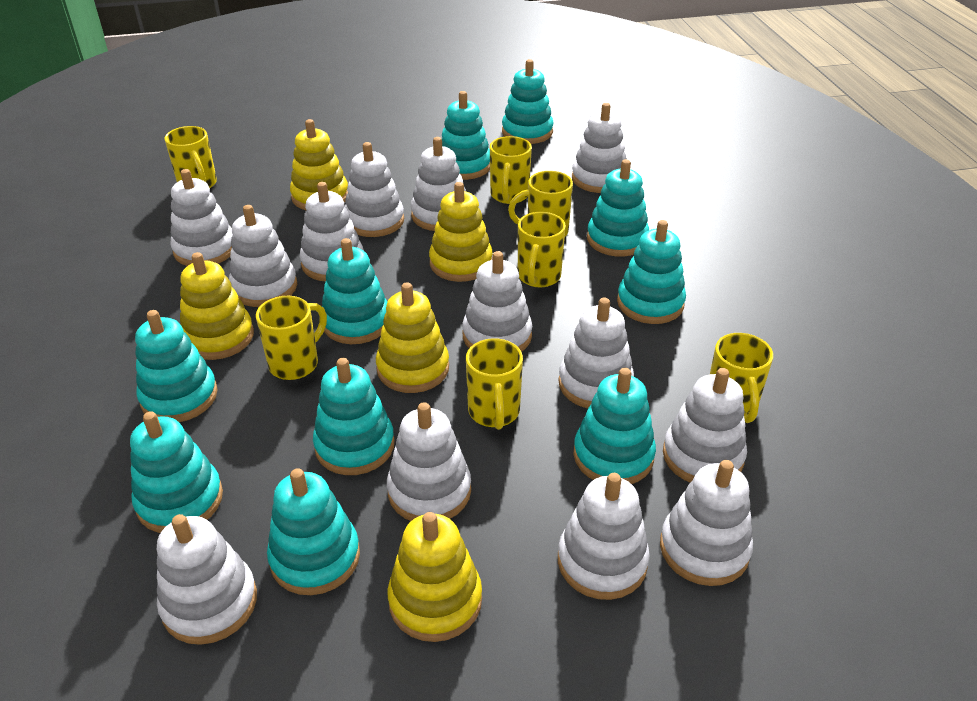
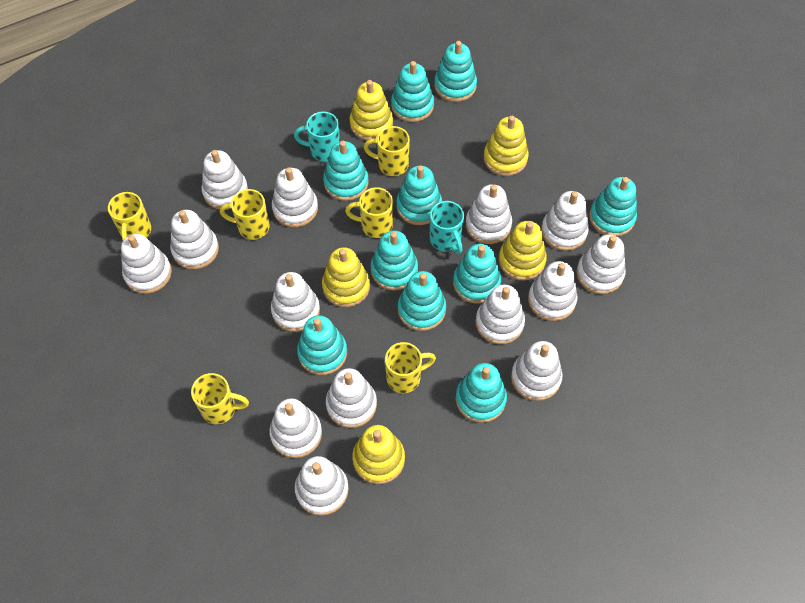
turquoise mug: 0 -> 2
white stacking toy: 13 -> 14
yellow mug: 7 -> 6

